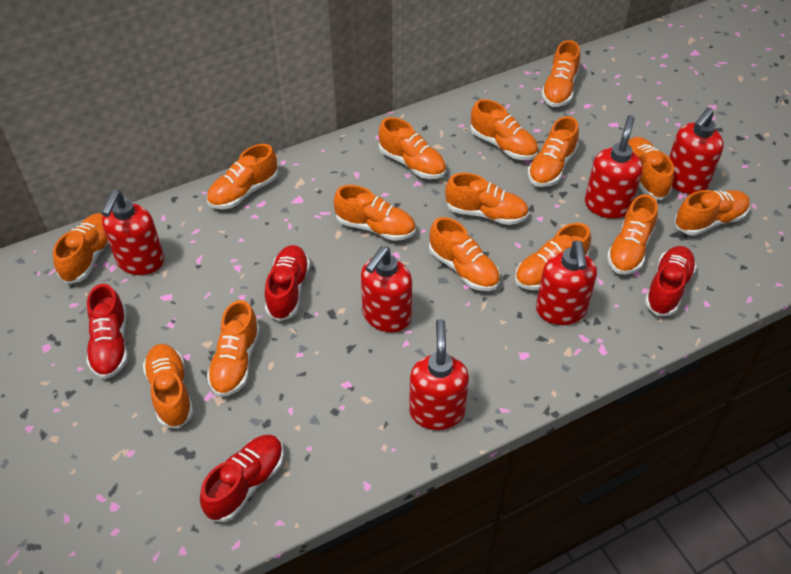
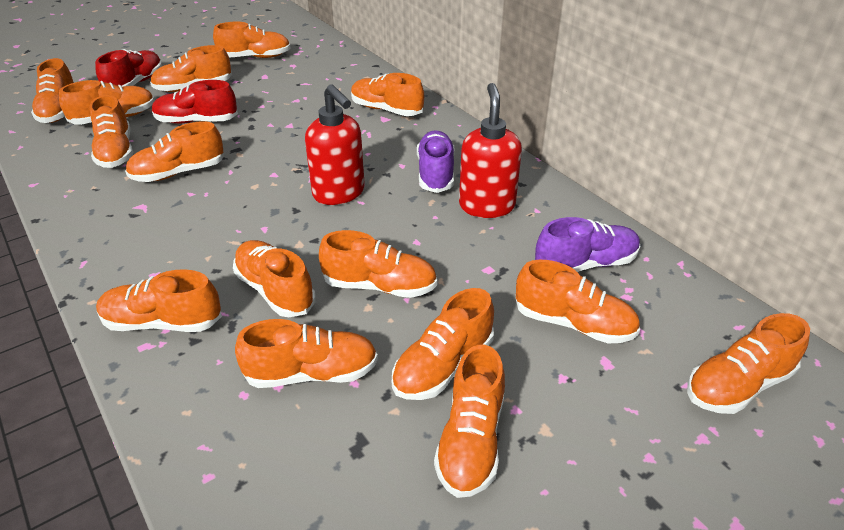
purple shoe: 0 -> 2
red shoe: 4 -> 2
red soap dispenser: 6 -> 2

